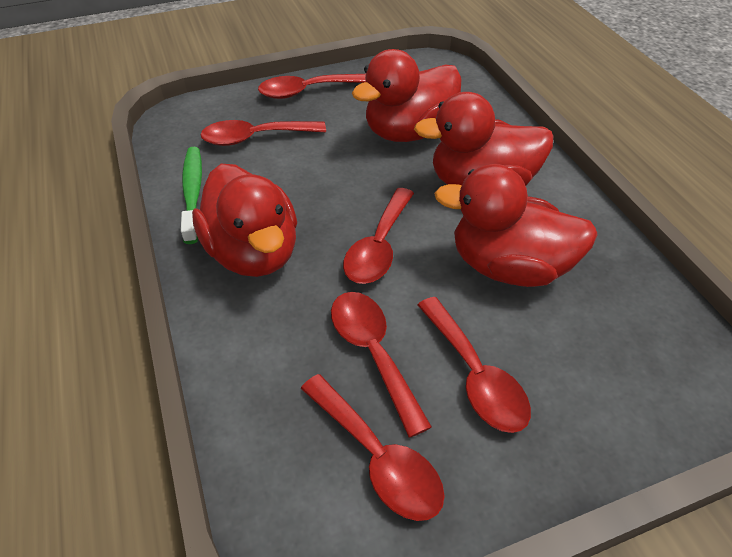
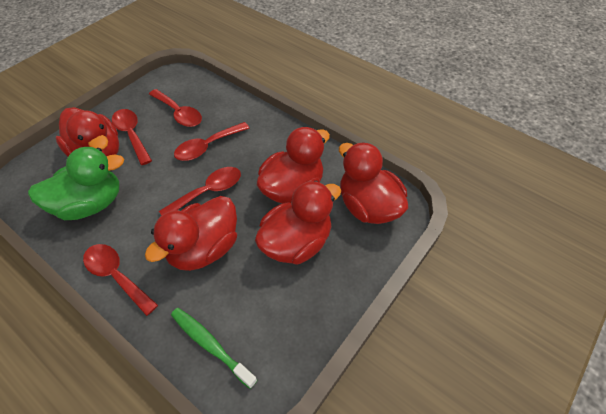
green duck: 0 -> 1
red duck: 4 -> 5
red spoon: 6 -> 5

